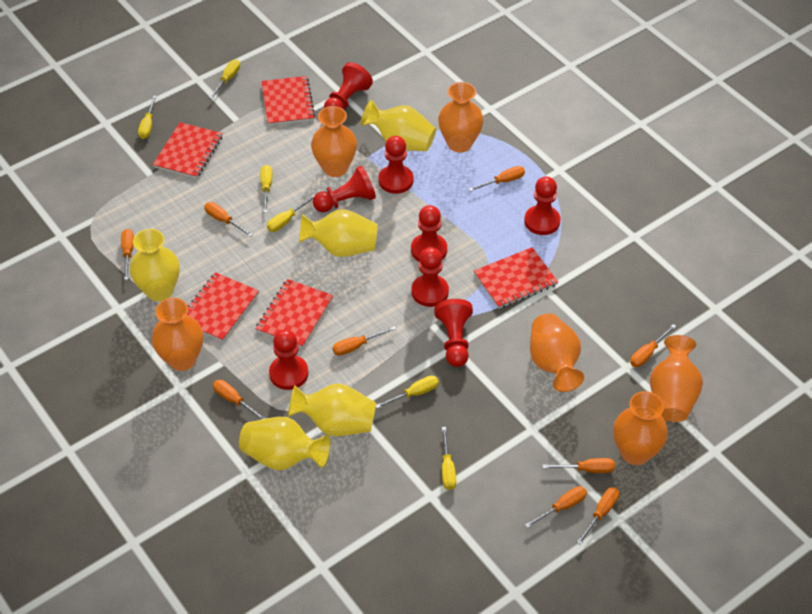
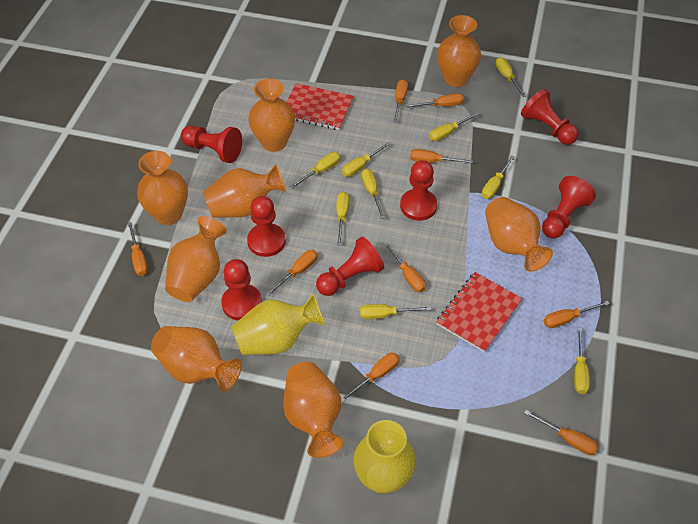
orange vase: 6 -> 8
red notebook: 5 -> 2
red pawn: 8 -> 7
yellow screwdriver: 6 -> 9
yellow vase: 5 -> 2

